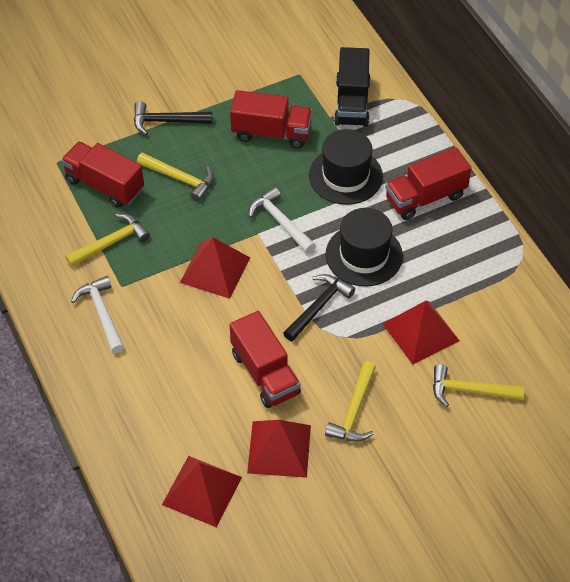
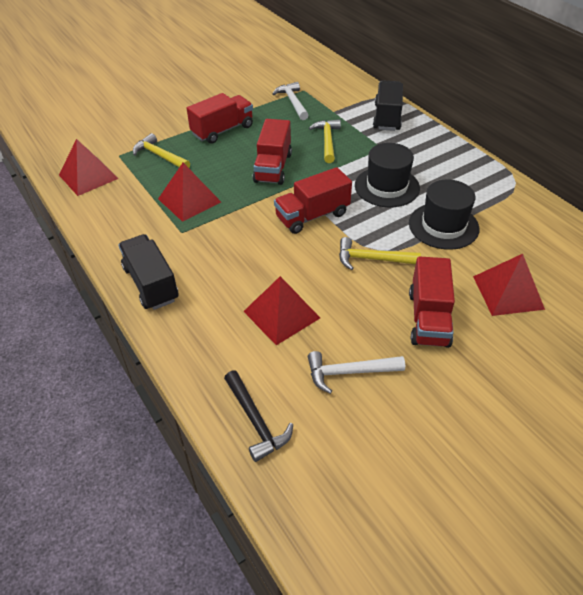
black hammer: 2 -> 1
black truck: 1 -> 2
yellow hammer: 4 -> 3

